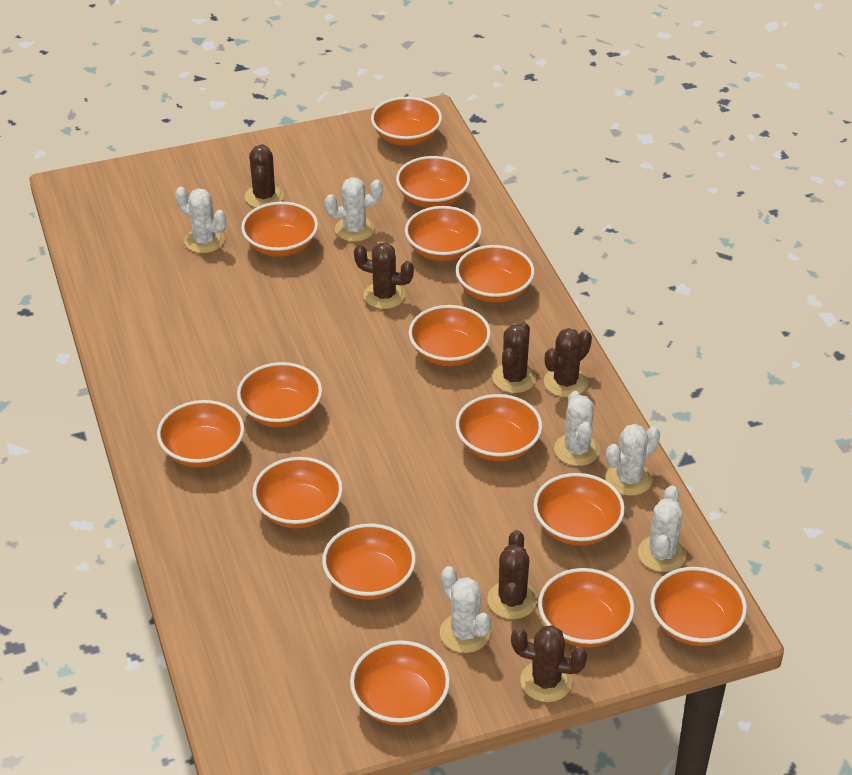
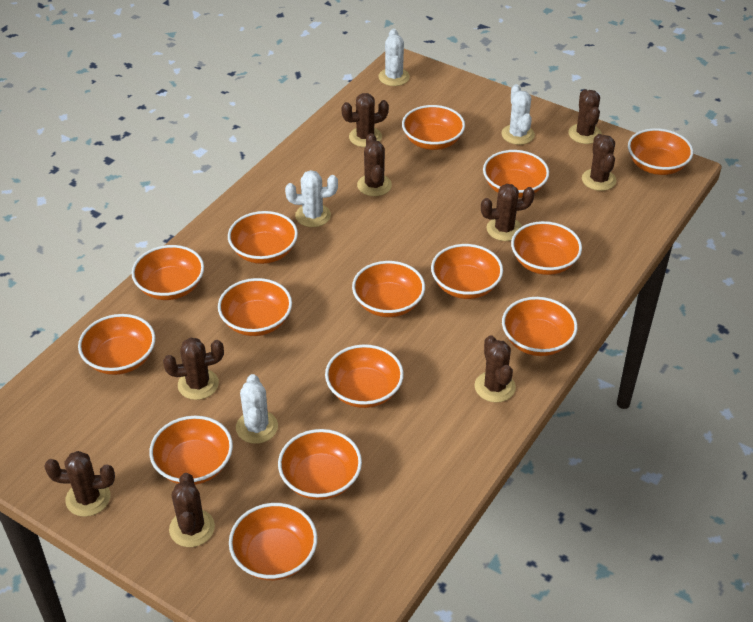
brown cactus: 6 -> 9
white cactus: 6 -> 4

